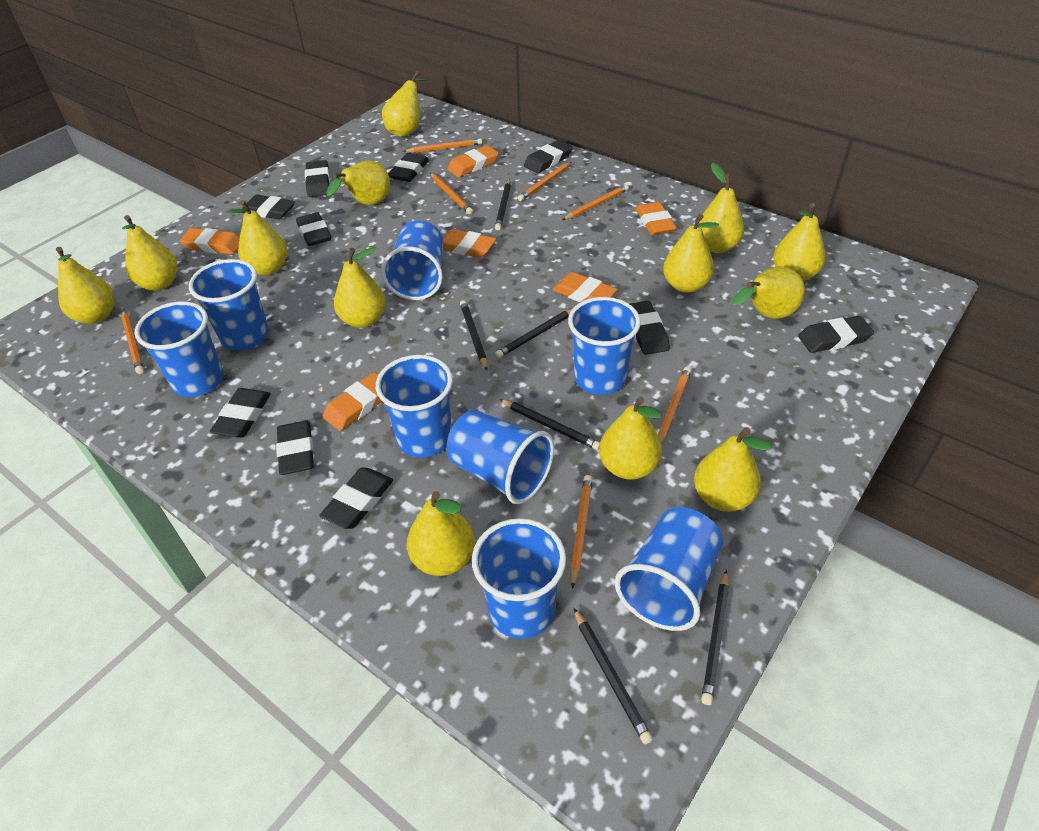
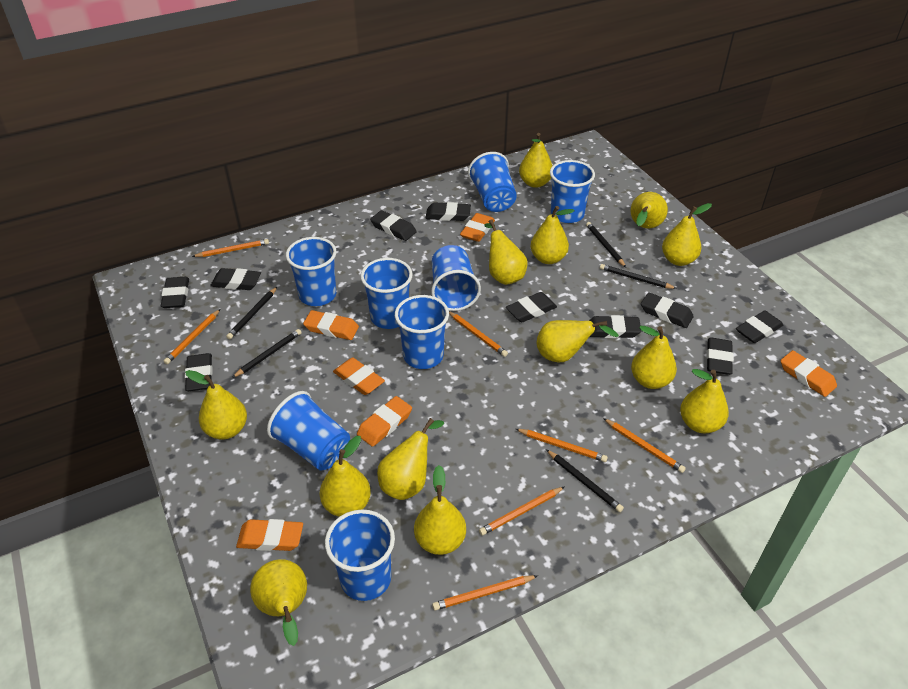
black pencil: 6 -> 5

